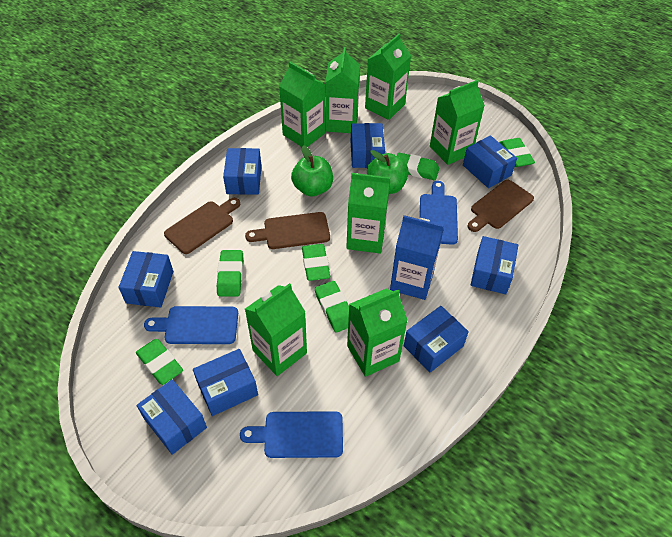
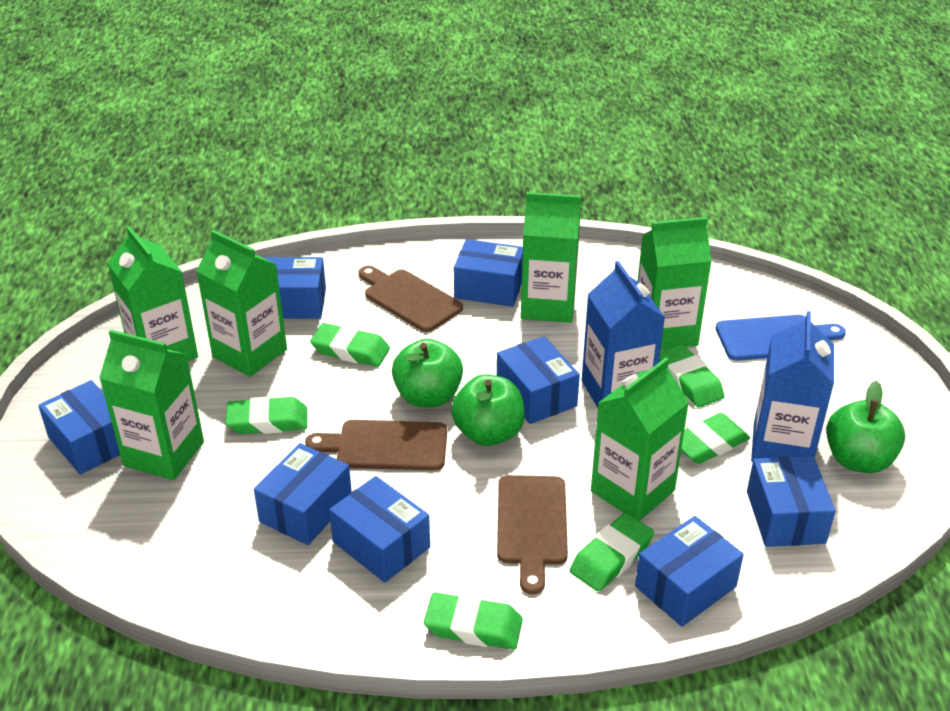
blue carton: 1 -> 2
blue cutting board: 3 -> 1
green apple: 2 -> 3
green carton: 7 -> 6

